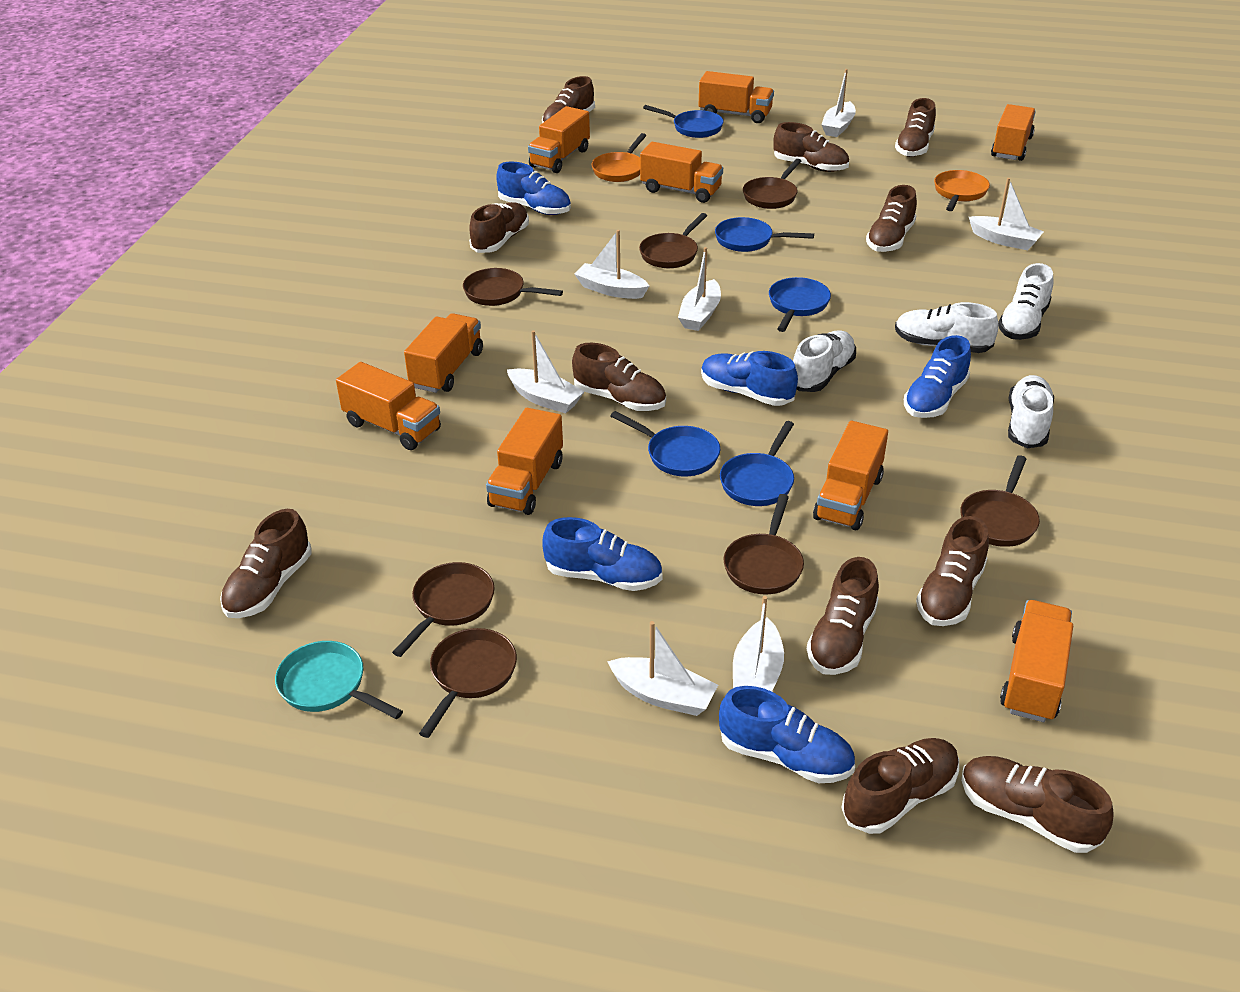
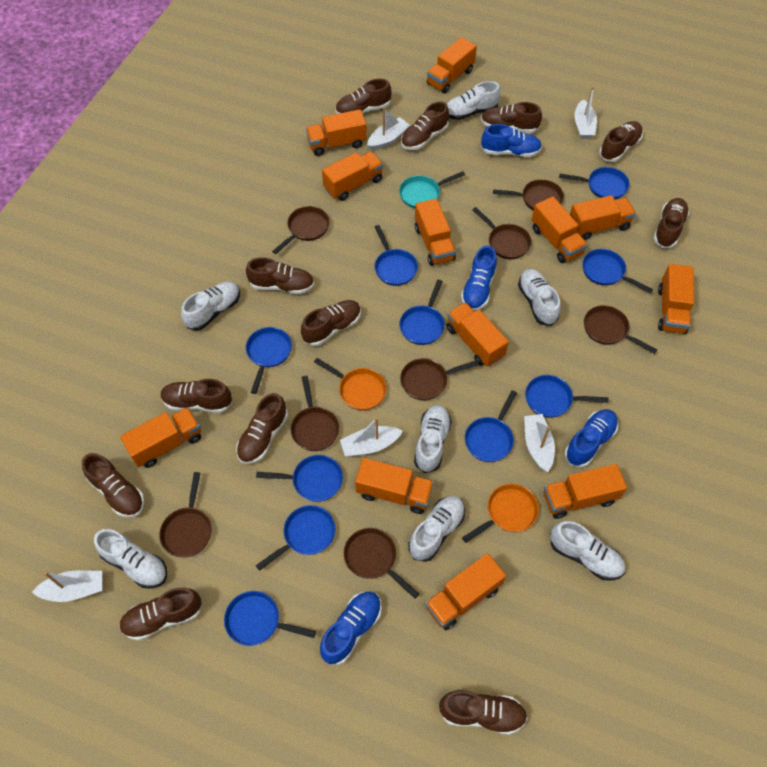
blue pan: 5 -> 10
blue shoe: 5 -> 4
brown pan: 7 -> 8
brown shoe: 11 -> 12
orange truck: 9 -> 12
white boat: 7 -> 5
white shoe: 4 -> 7

